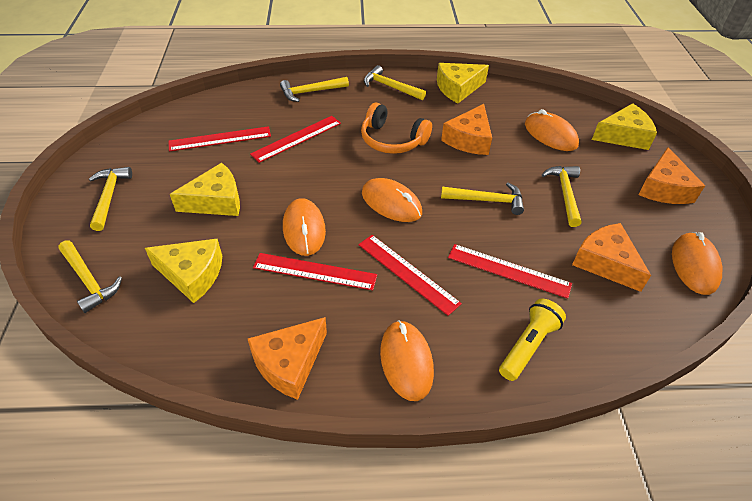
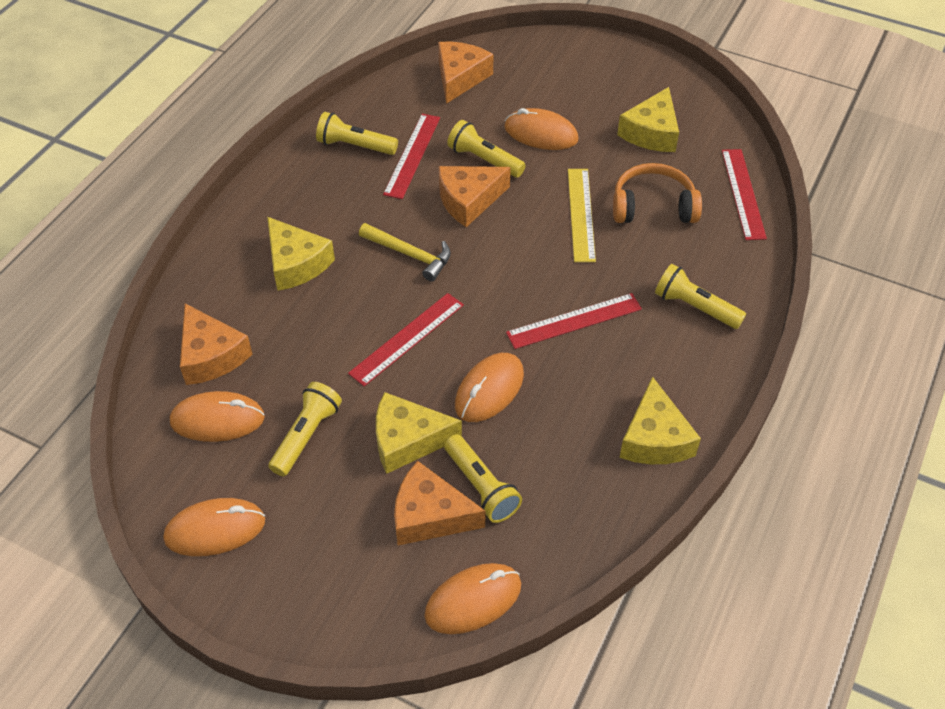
red ruler: 5 -> 4
yellow flashlight: 1 -> 5
yellow hammer: 6 -> 1
yellow ruler: 0 -> 1

